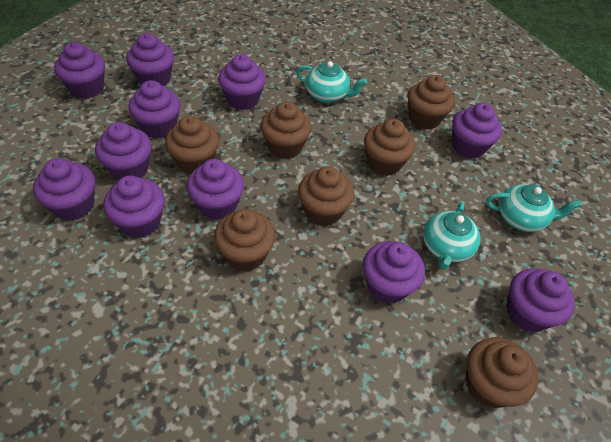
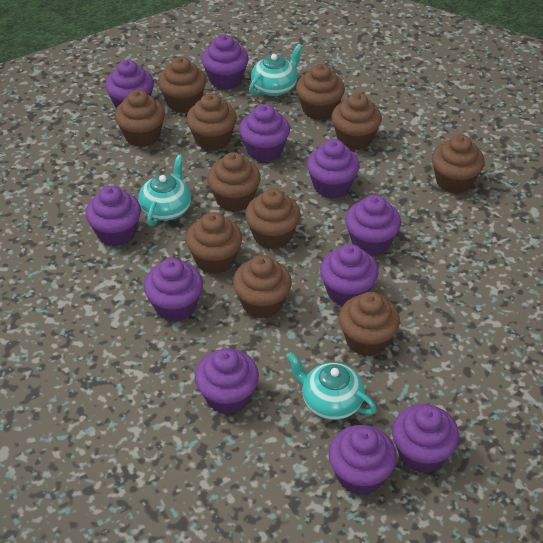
brown cupcake: 7 -> 11

